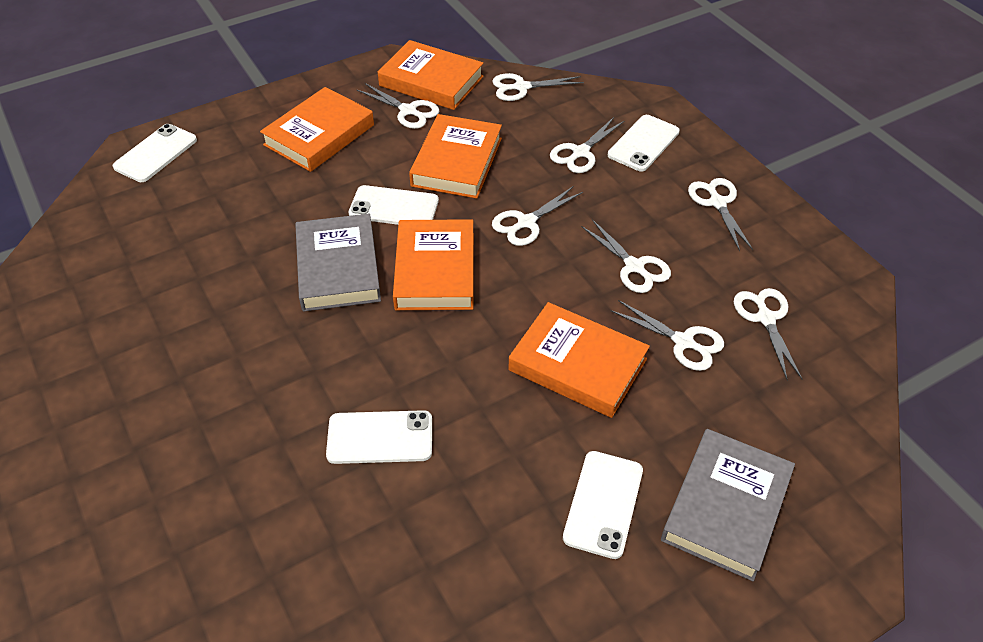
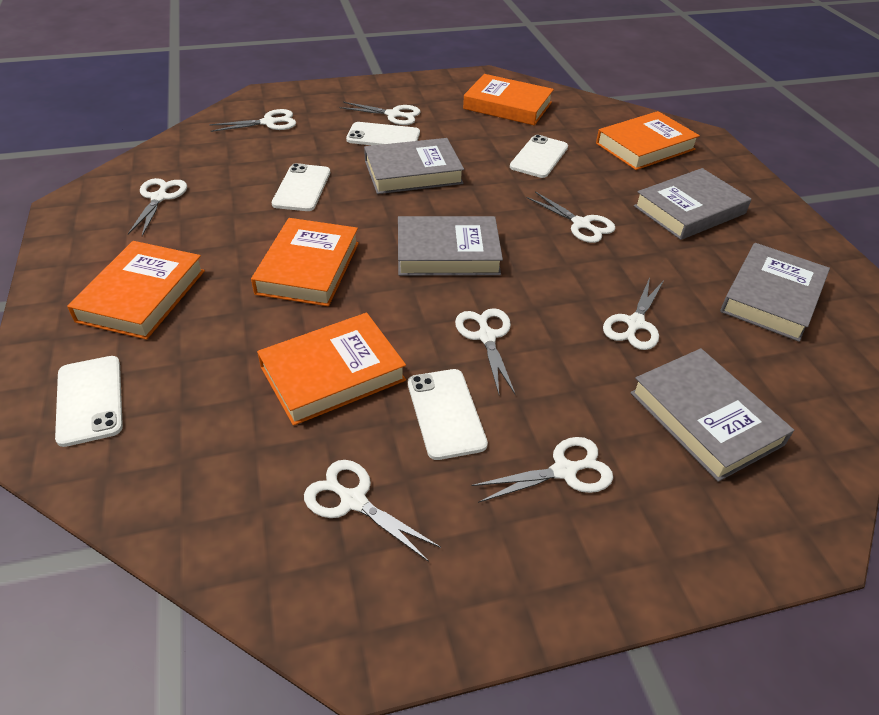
grey book: 2 -> 5

